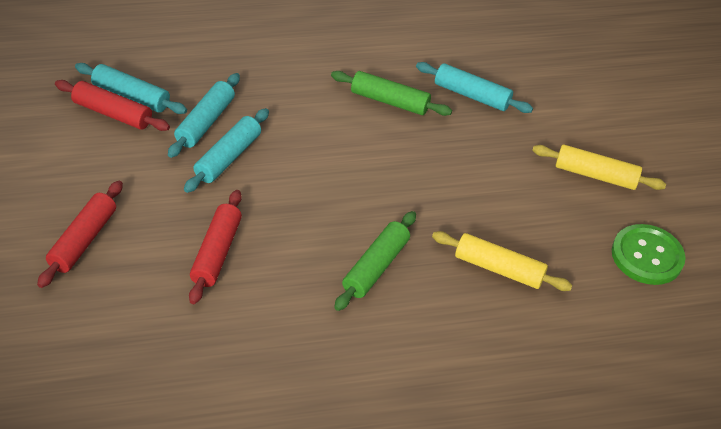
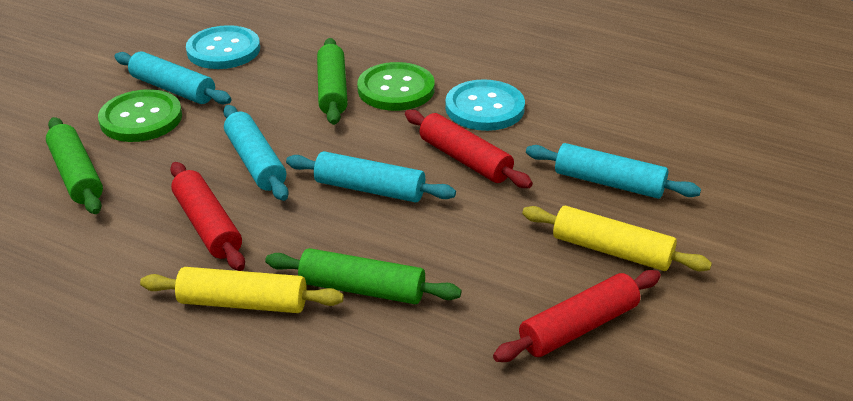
green button: 1 -> 2
green rolling pin: 2 -> 3
turquoise button: 0 -> 2

